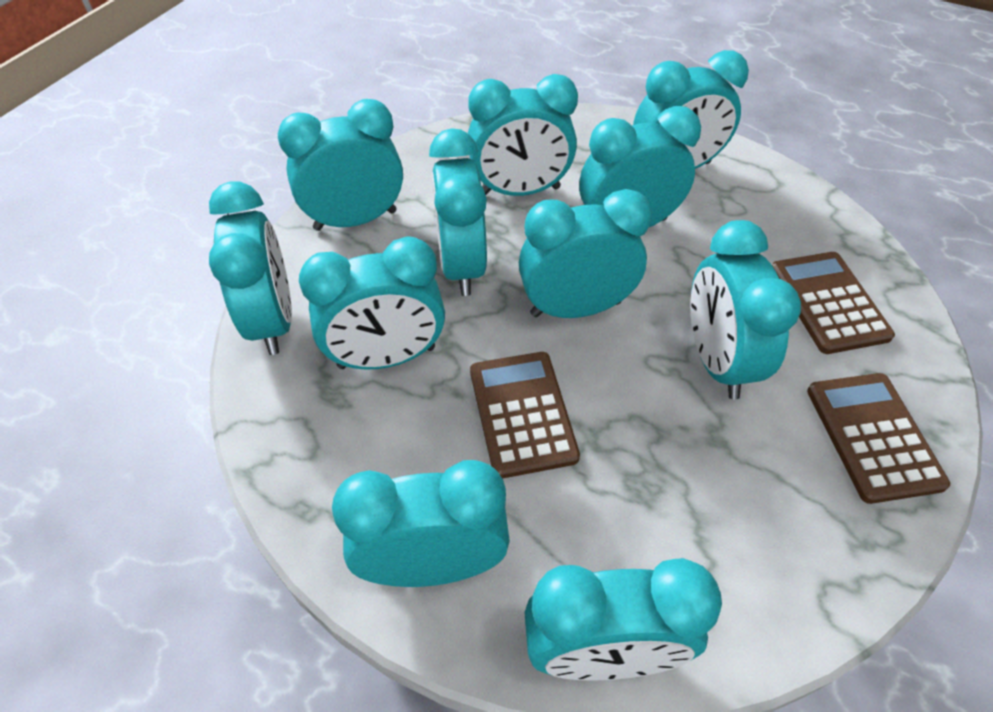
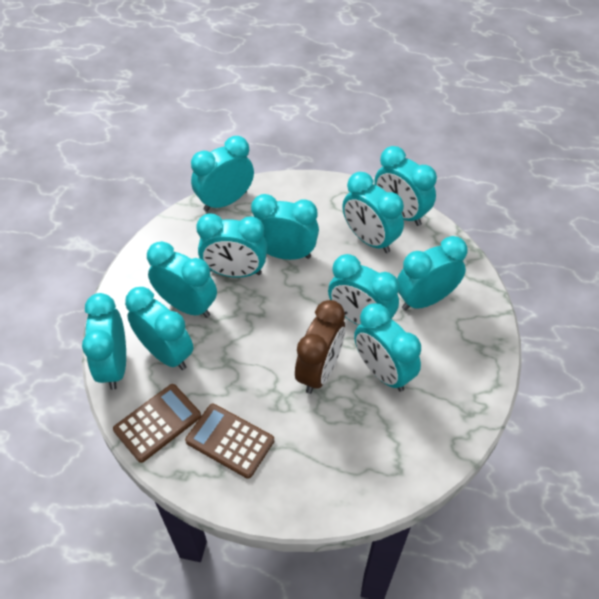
brown calculator: 3 -> 2
brown clock: 0 -> 1

